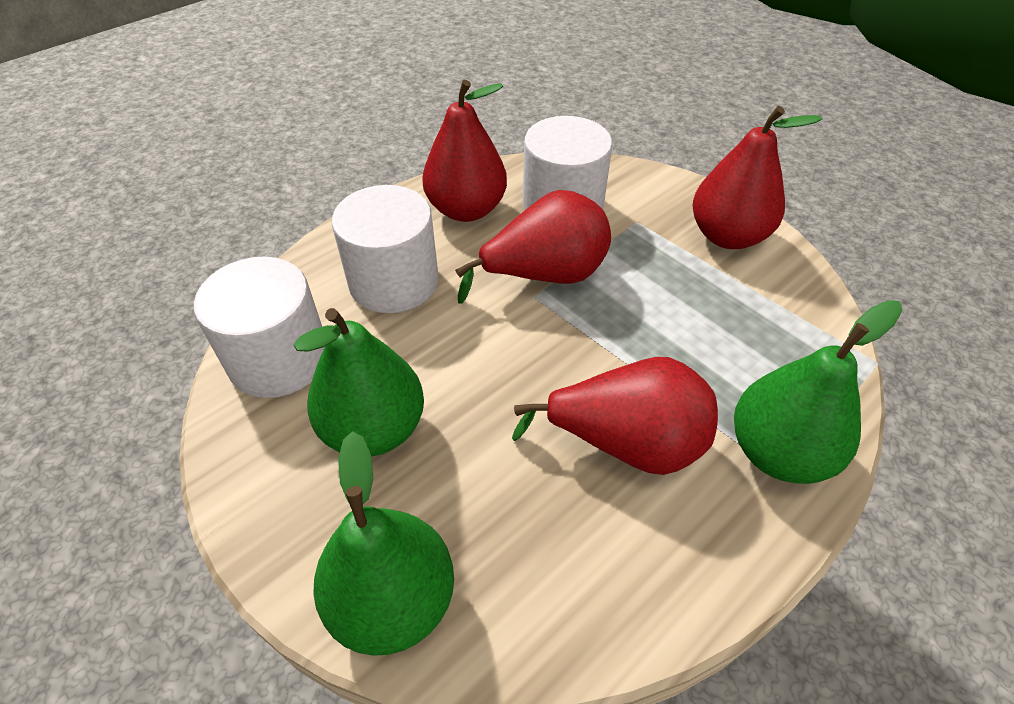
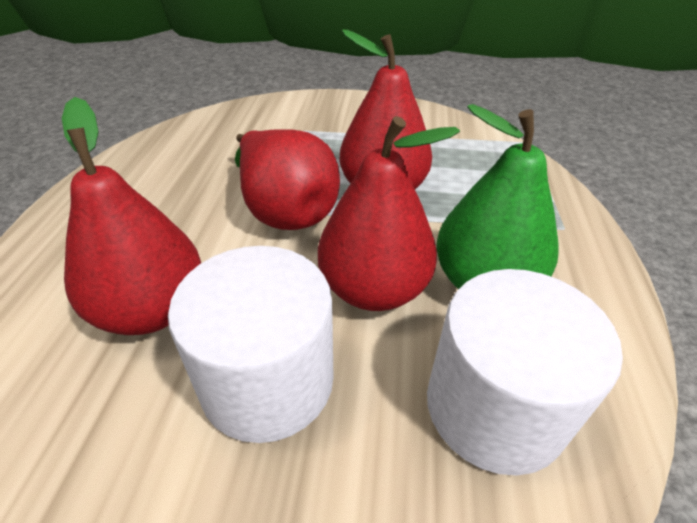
green pear: 3 -> 1
white cylinder: 3 -> 2

